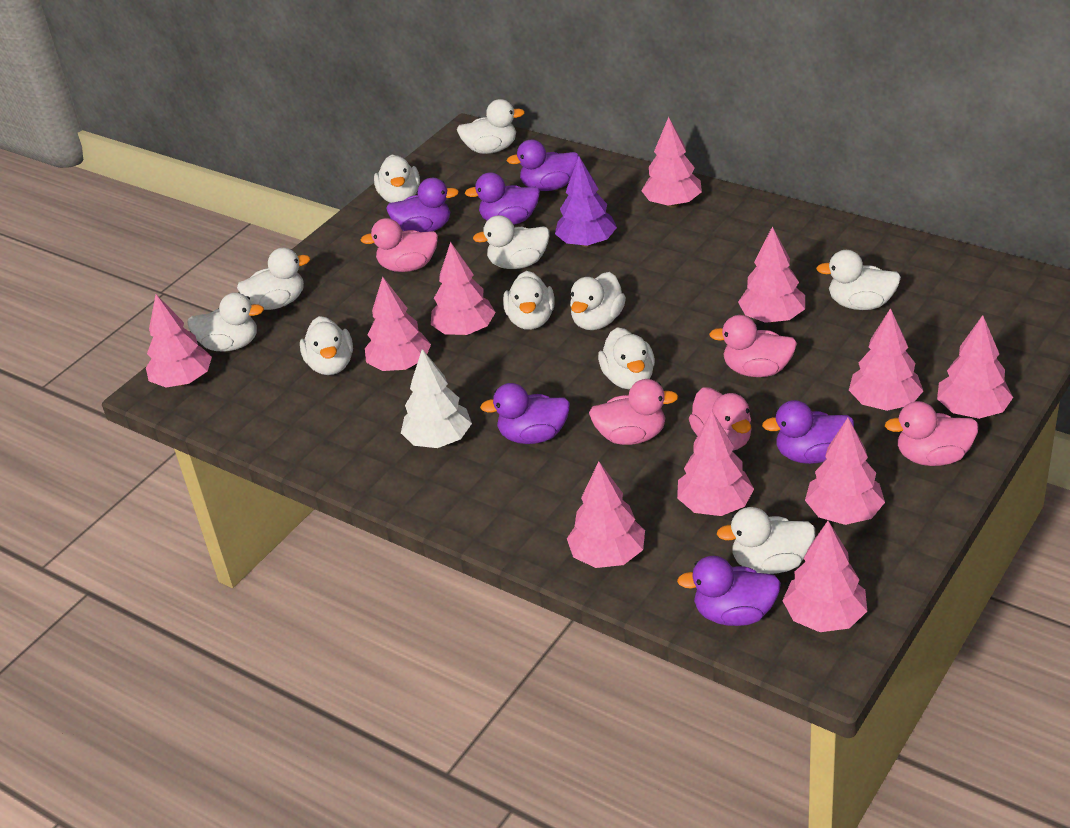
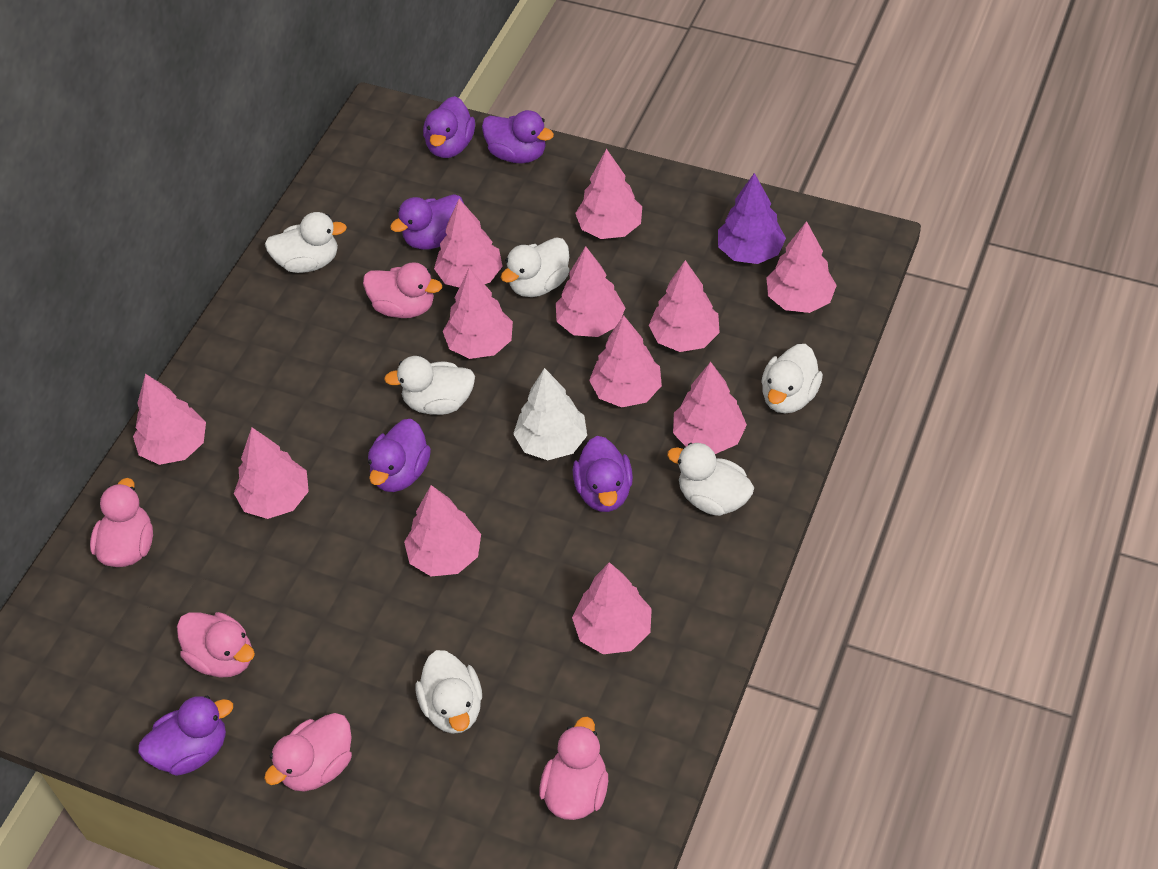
pink tree: 11 -> 12
white duck: 11 -> 6

